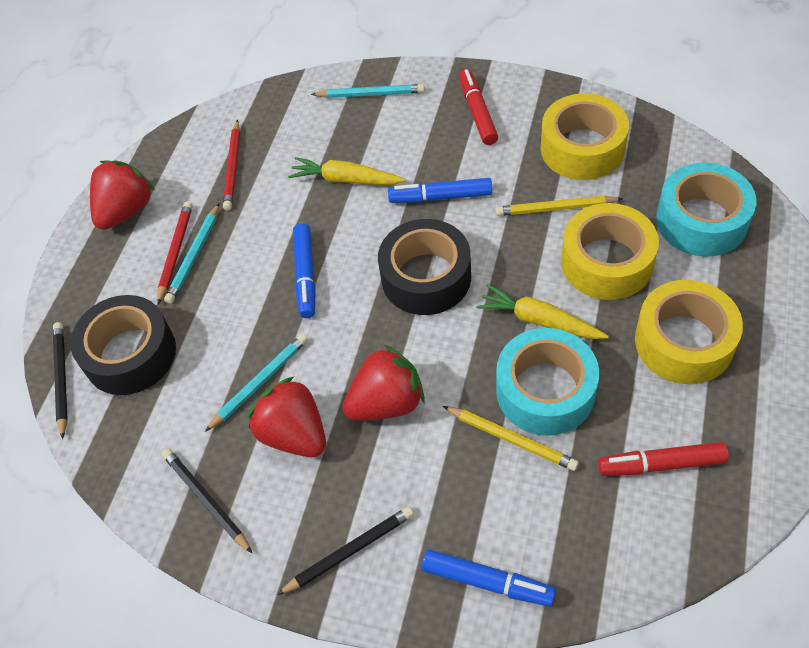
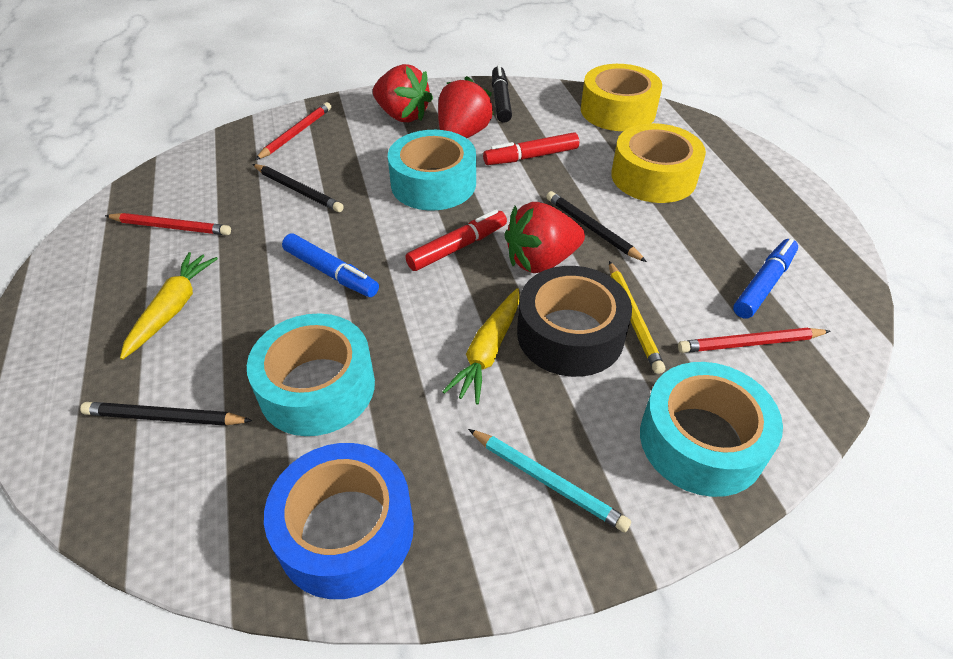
black marker: 0 -> 1
black tape: 2 -> 1
blue marker: 3 -> 2
blue tape: 0 -> 1
red pencil: 2 -> 3
turquoise pencil: 3 -> 1
turquoise tape: 2 -> 3
yellow pencil: 2 -> 1
yellow tape: 3 -> 2

